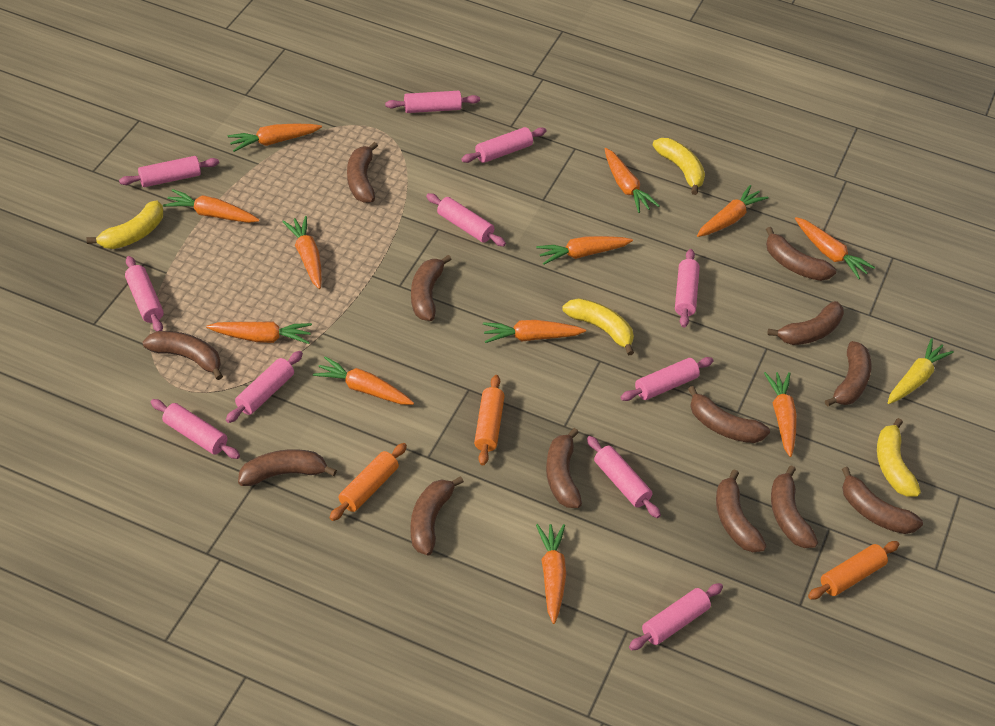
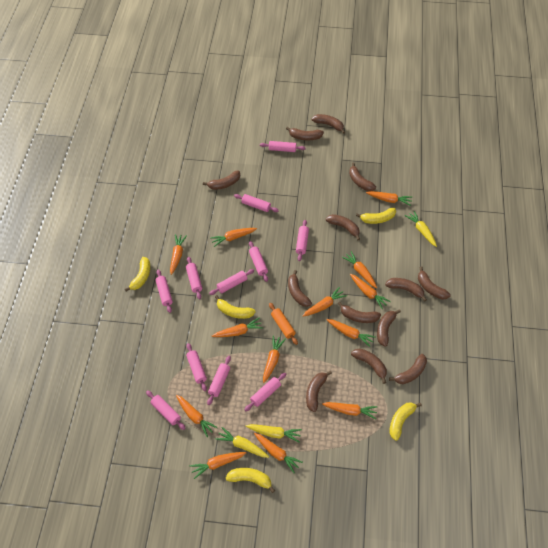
orange carrot: 12 -> 13
orange rolling pin: 3 -> 1
yellow banana: 4 -> 5
yellow carrot: 1 -> 3

